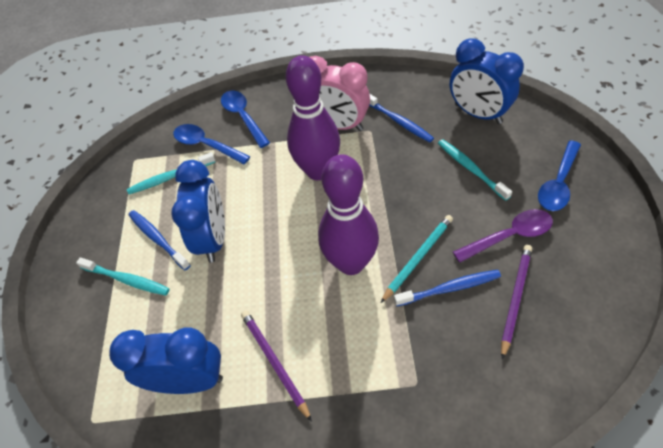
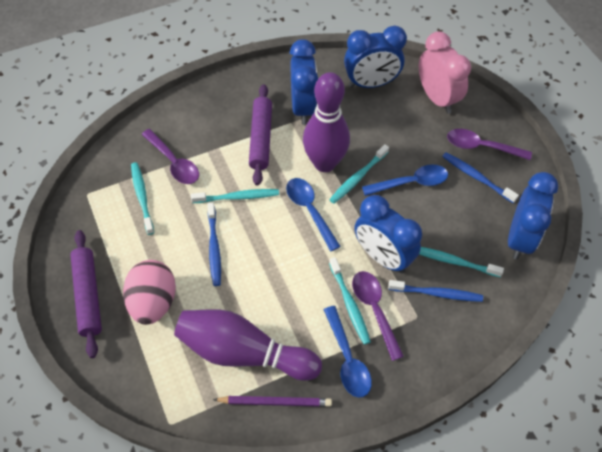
blue clock: 3 -> 4
pink egg: 0 -> 1
purple pencil: 2 -> 1
purple rolling pin: 0 -> 2
purple spoon: 1 -> 3
turquoise pencil: 1 -> 0
turquoise toothbrush: 3 -> 5

